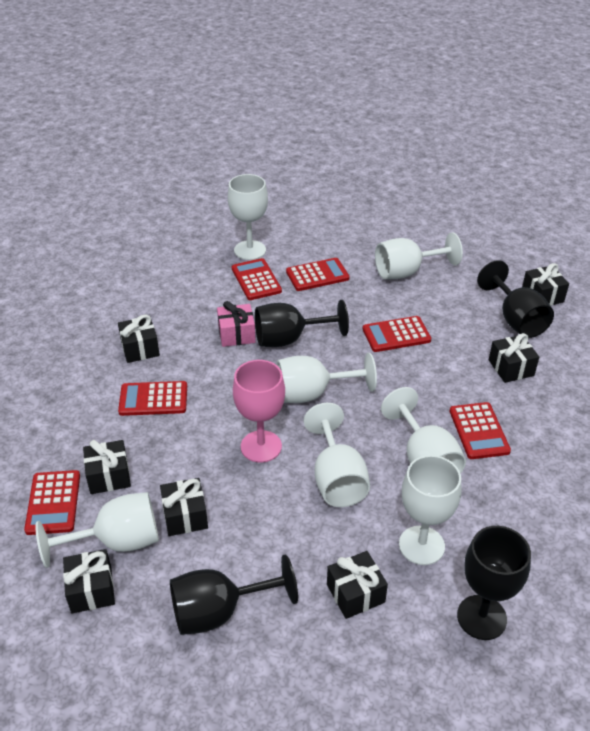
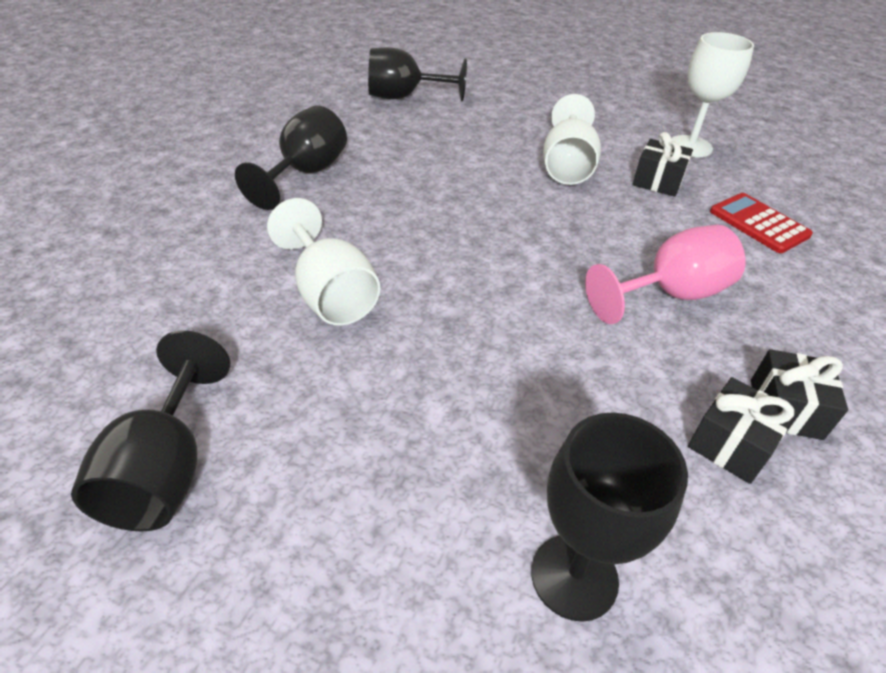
black gift: 7 -> 3
pink gift: 1 -> 0
red calculator: 6 -> 1
white goblet: 7 -> 3

